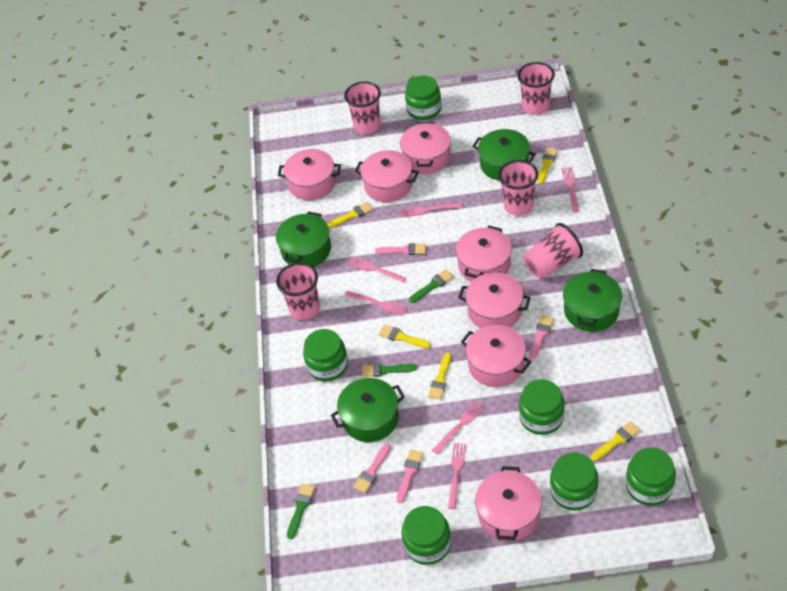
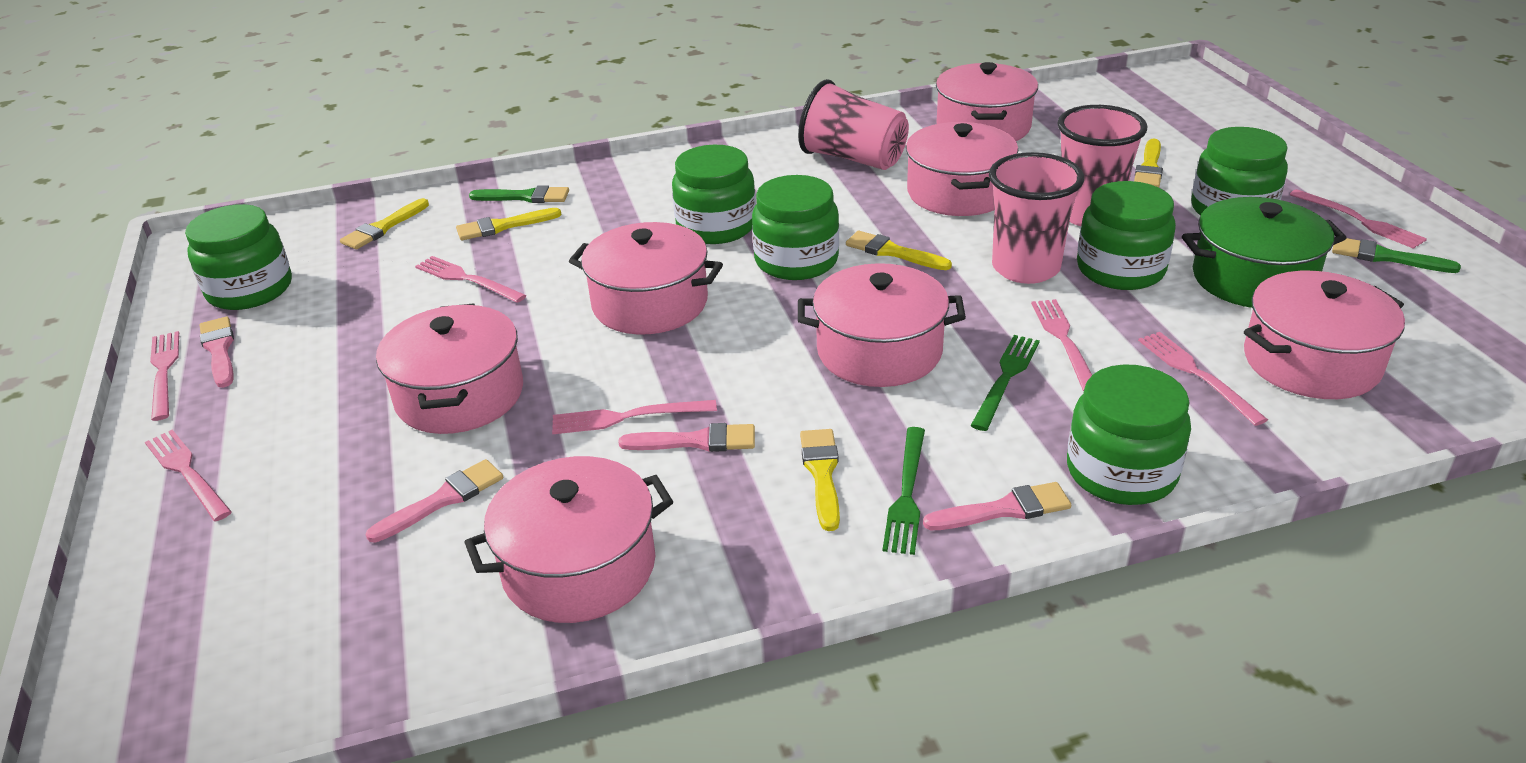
green brush: 3 -> 2
green fork: 0 -> 2
green pot: 4 -> 1
pink cup: 5 -> 3
pink fork: 6 -> 7

